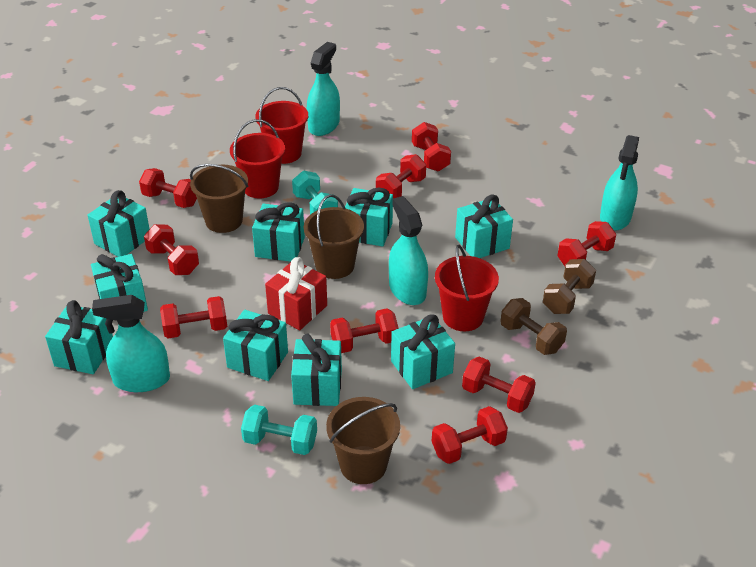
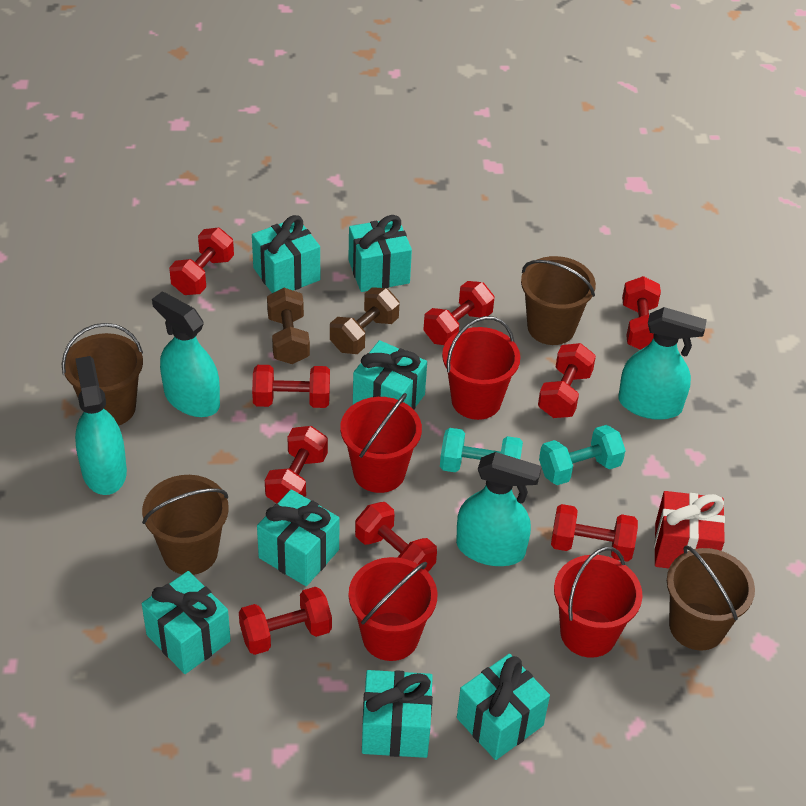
brown bucket: 3 -> 4
red bucket: 3 -> 4
turquoise gift: 9 -> 7

